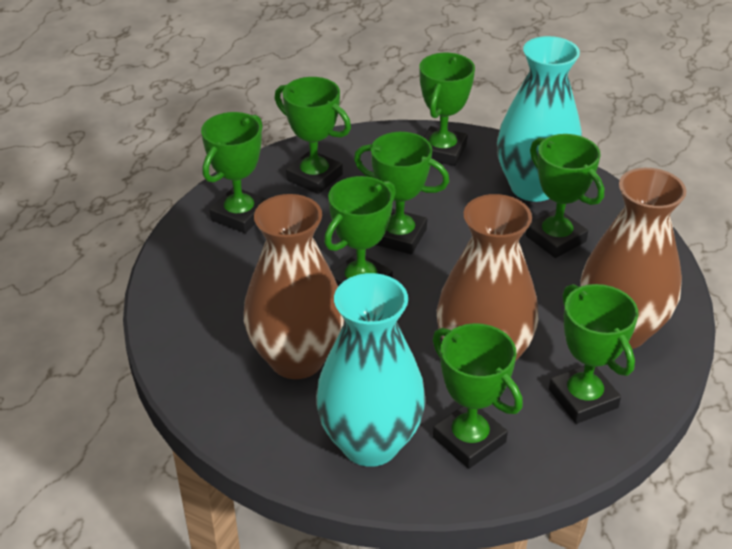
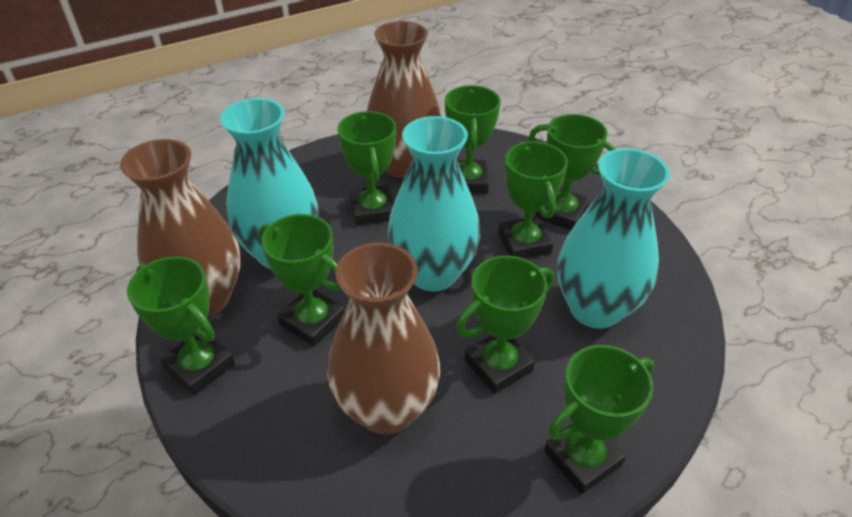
turquoise vase: 2 -> 3

